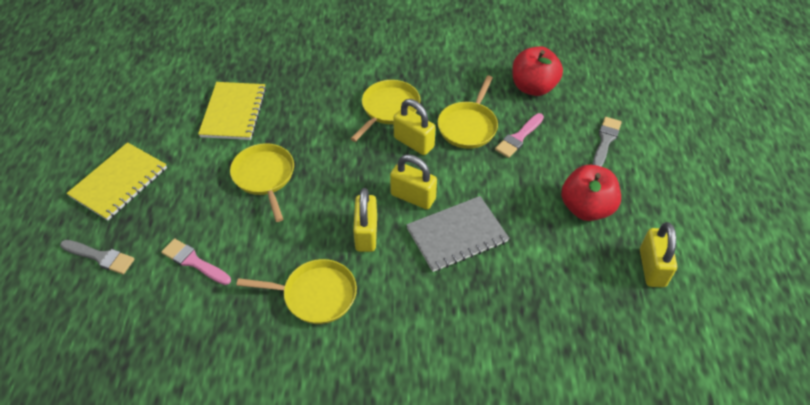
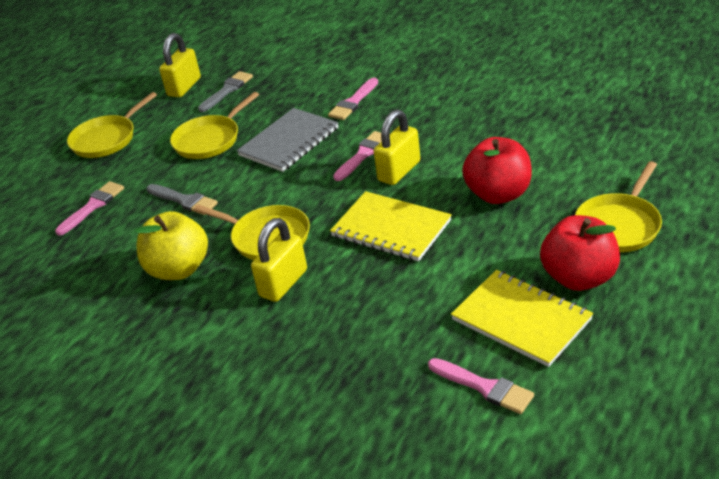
pink brush: 2 -> 4
yellow apple: 0 -> 1
yellow padlock: 4 -> 3

